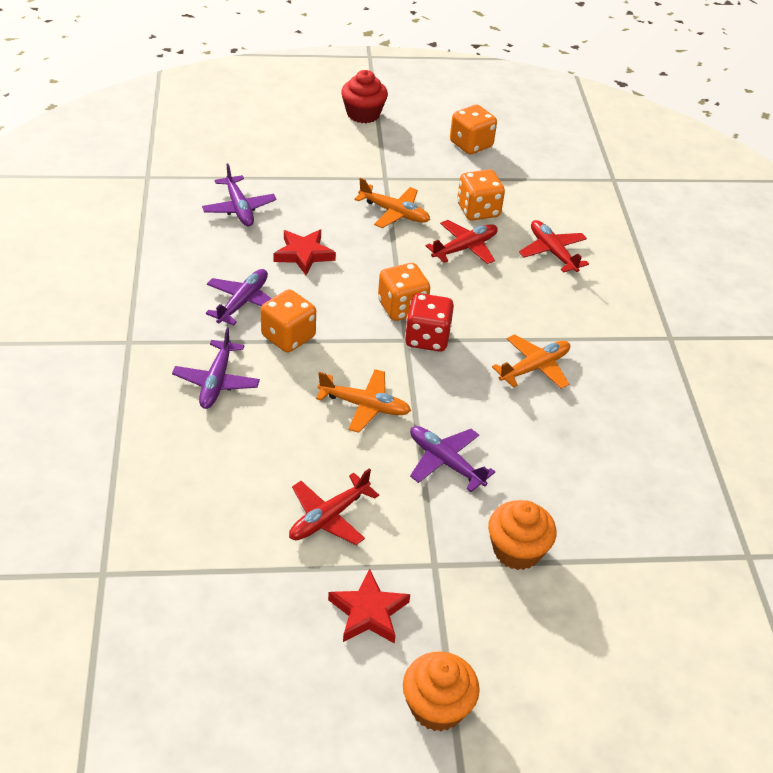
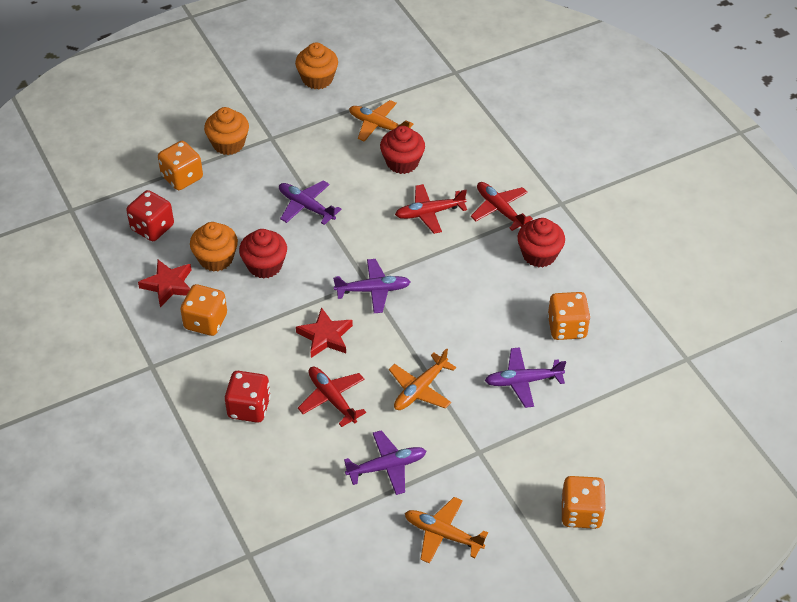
orange cupcake: 2 -> 3
red cupcake: 1 -> 3
red dice: 1 -> 2

